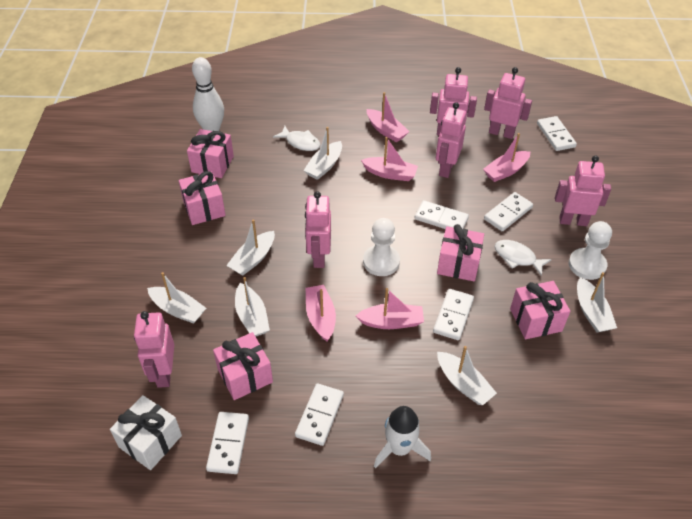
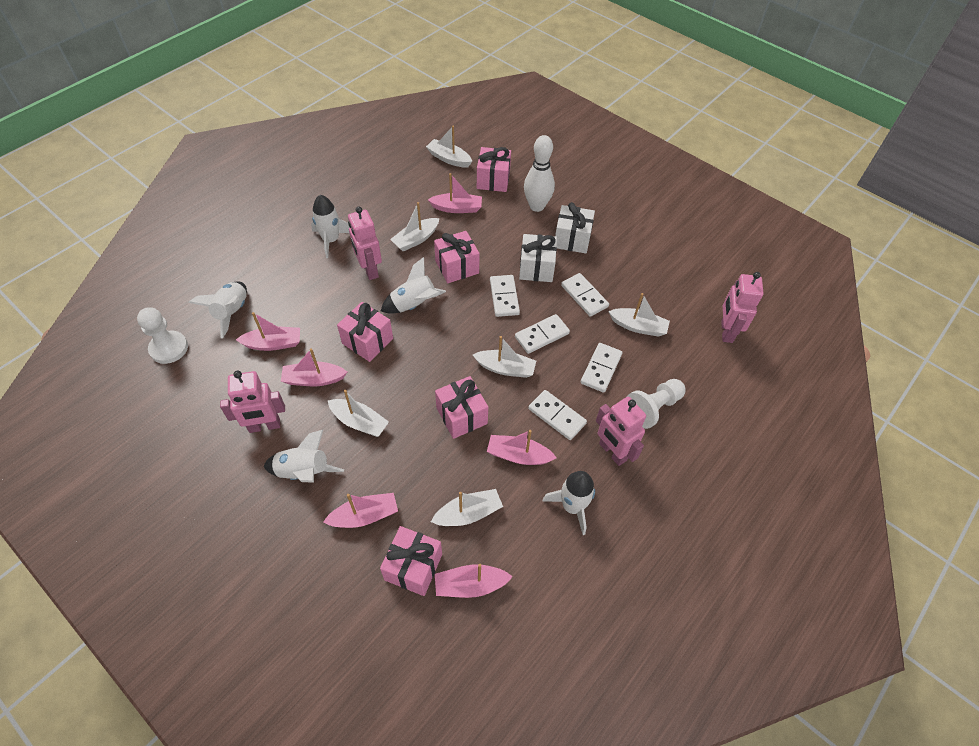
pink boat: 5 -> 6
pink robot: 6 -> 4
white domino: 6 -> 5
white fish: 2 -> 0
white gift: 1 -> 2
white rocket: 1 -> 5

